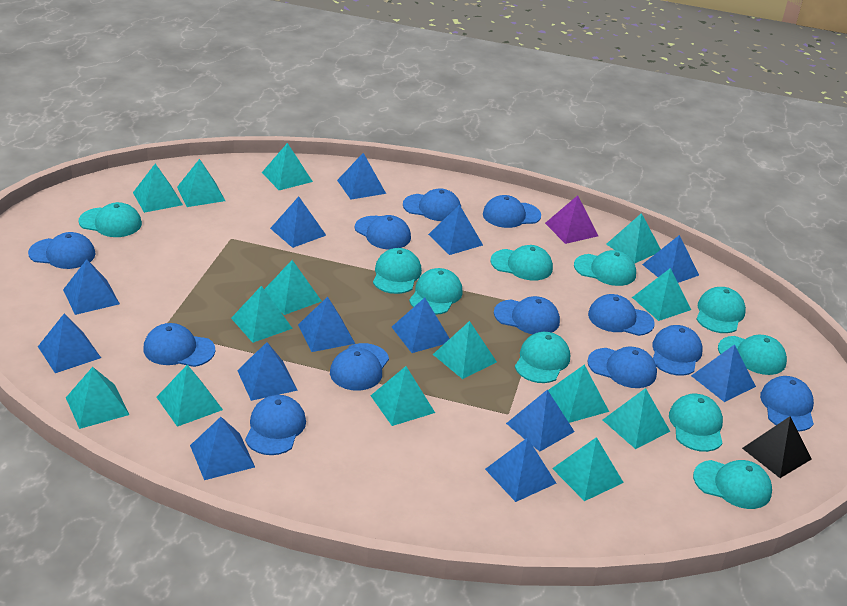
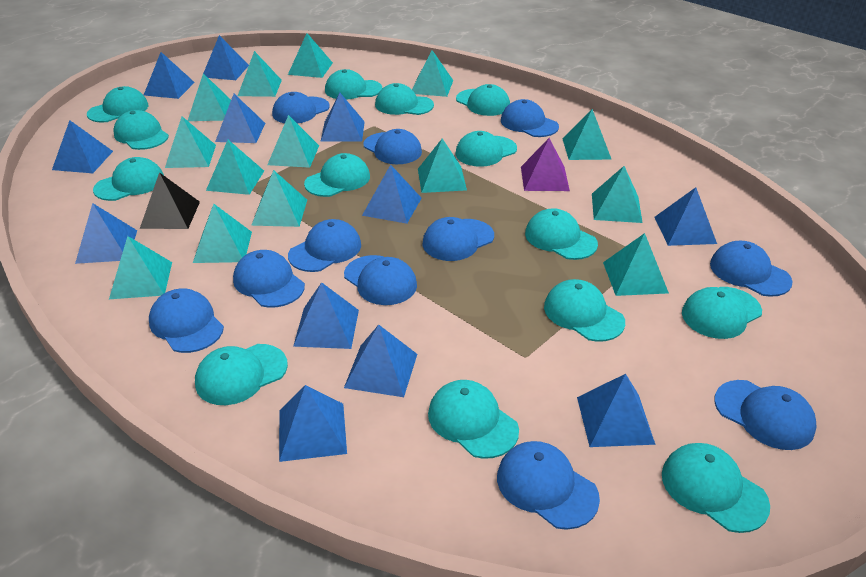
blue cap: 12 -> 11
blue pyramid: 13 -> 12
turquoise cap: 10 -> 14

